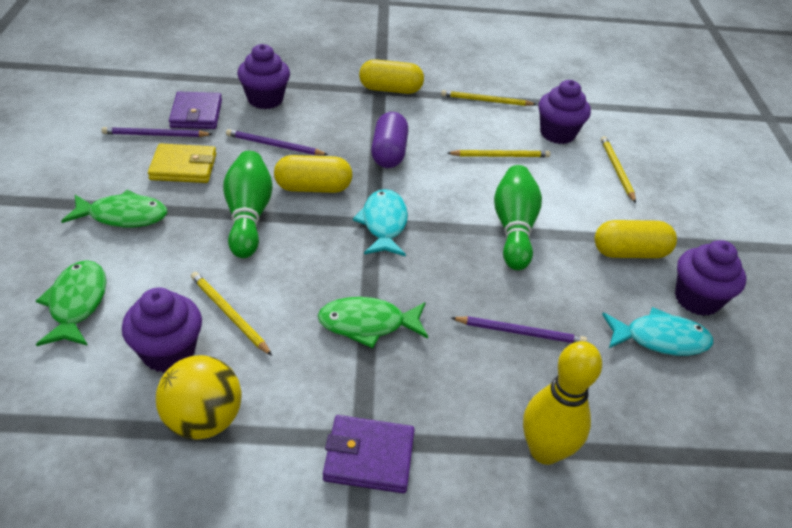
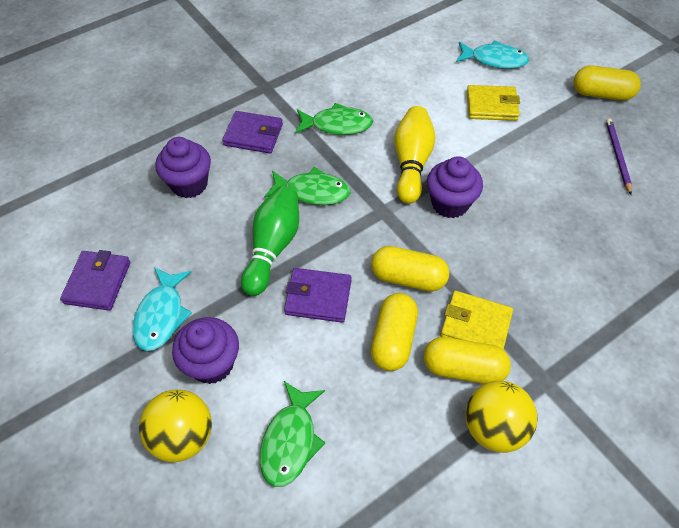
green bowling pin: 2 -> 1
purple capsule: 1 -> 0
purple cupcake: 4 -> 3
purple pencil: 3 -> 1
purple wallet: 2 -> 3
yellow ball: 1 -> 2
yellow capsule: 3 -> 4
yellow pencil: 4 -> 0
yellow wallet: 1 -> 2

